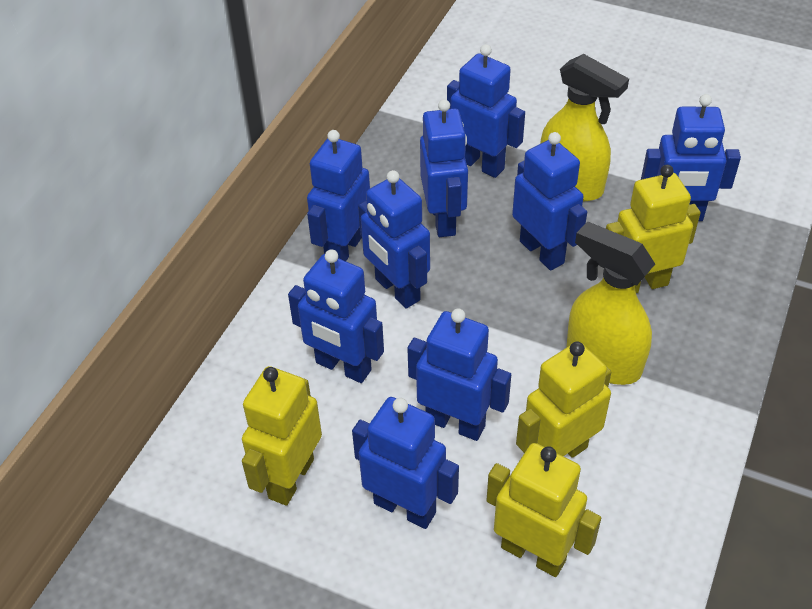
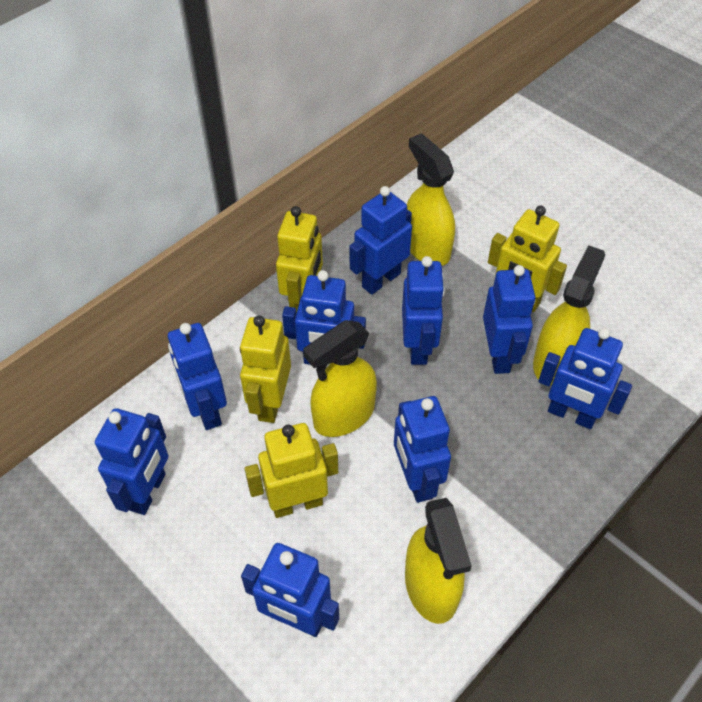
yellow spray bottle: 2 -> 4

